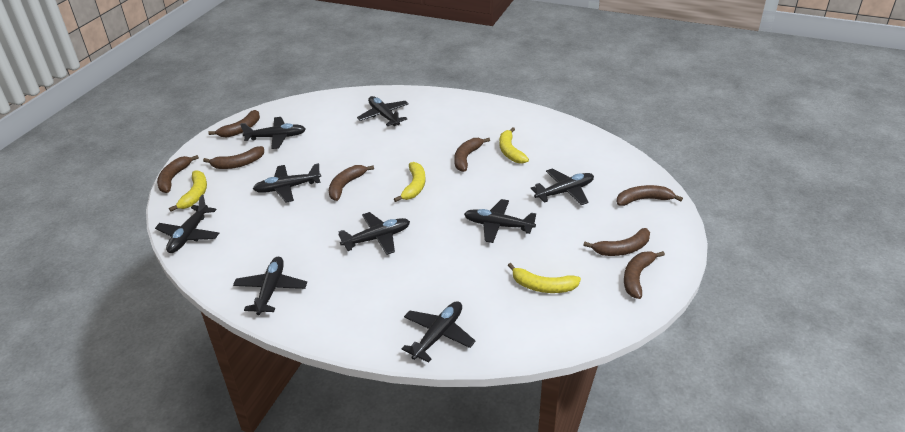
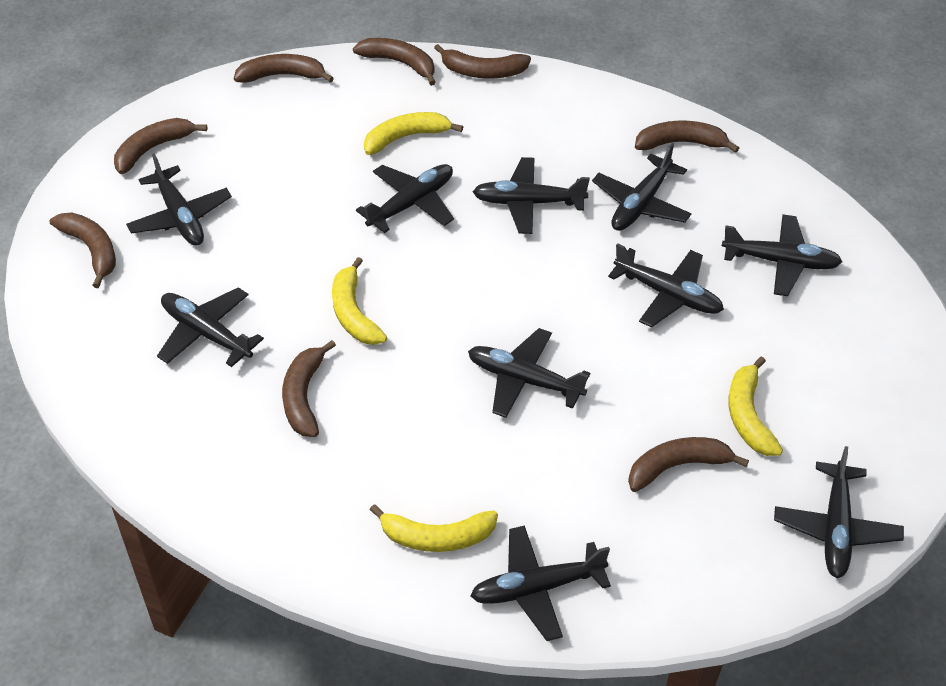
black plane: 9 -> 10

